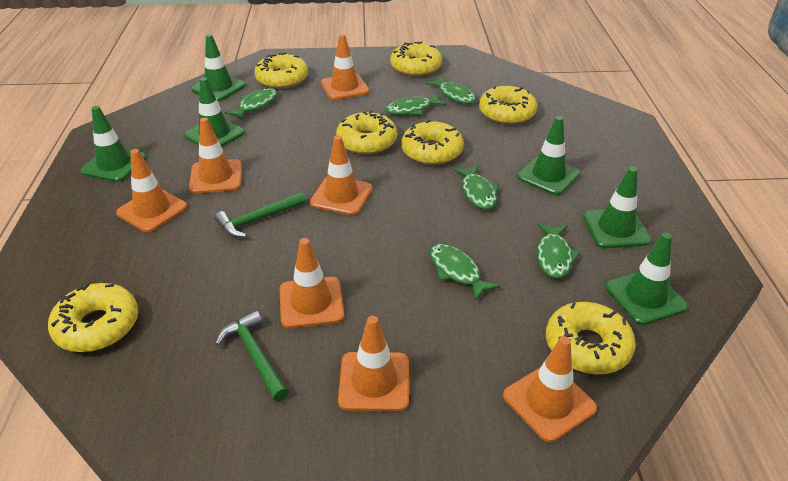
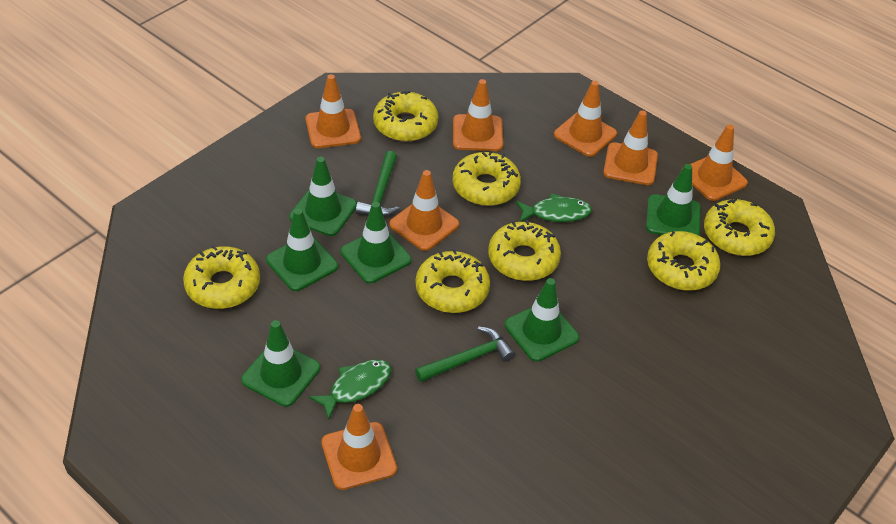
green fish: 6 -> 2

